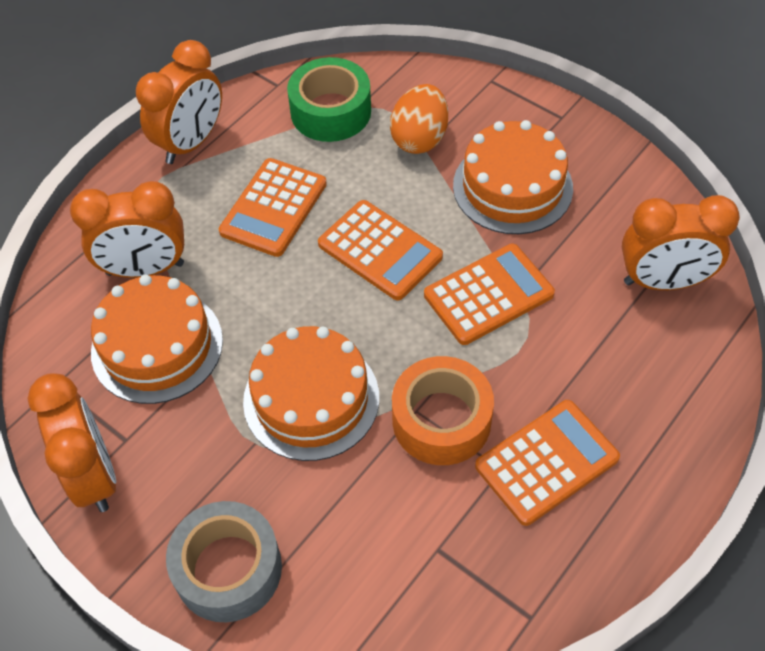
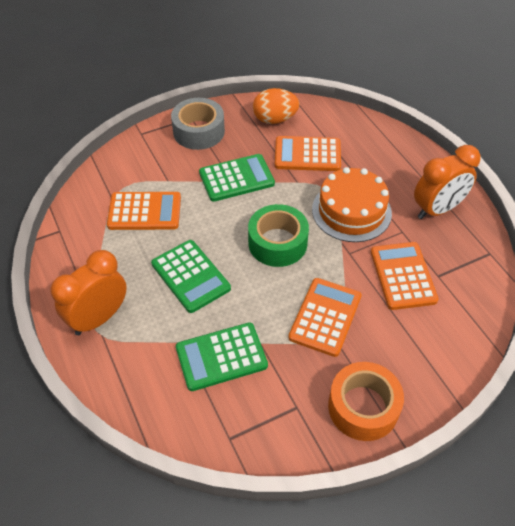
green calculator: 0 -> 3
orange cake: 3 -> 1
orange clock: 4 -> 2

